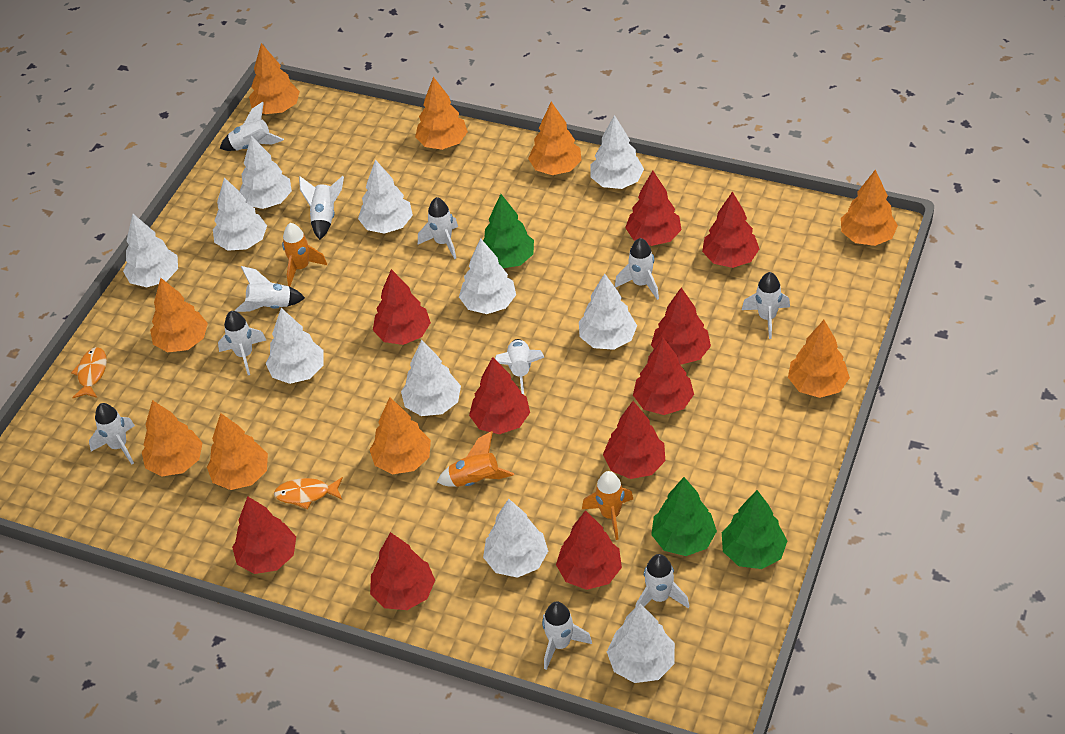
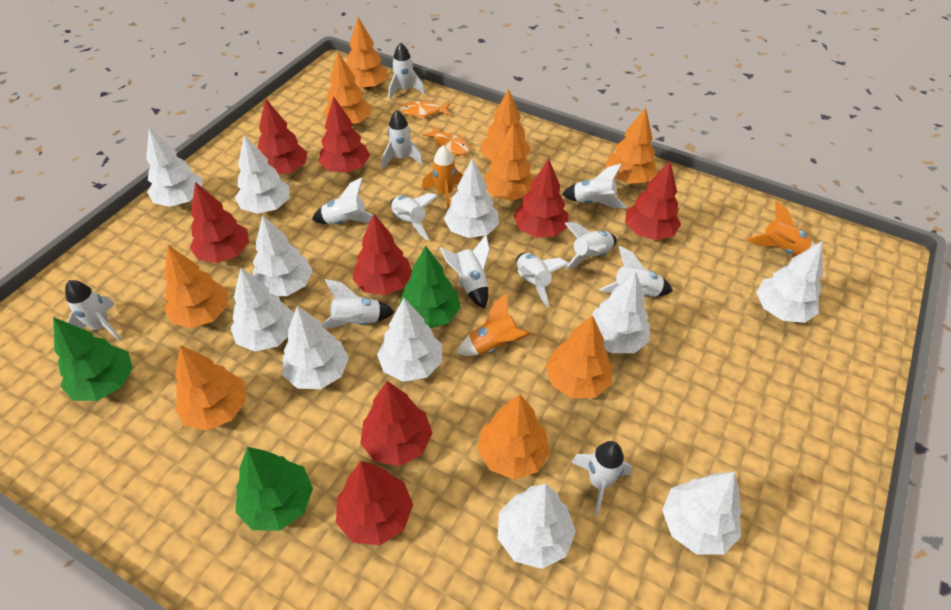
red tree: 10 -> 8
white rocket: 11 -> 12

